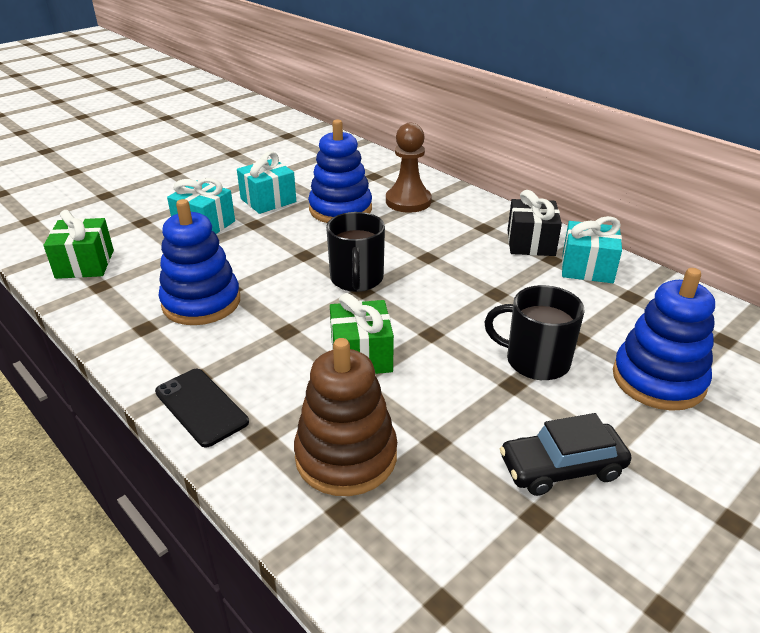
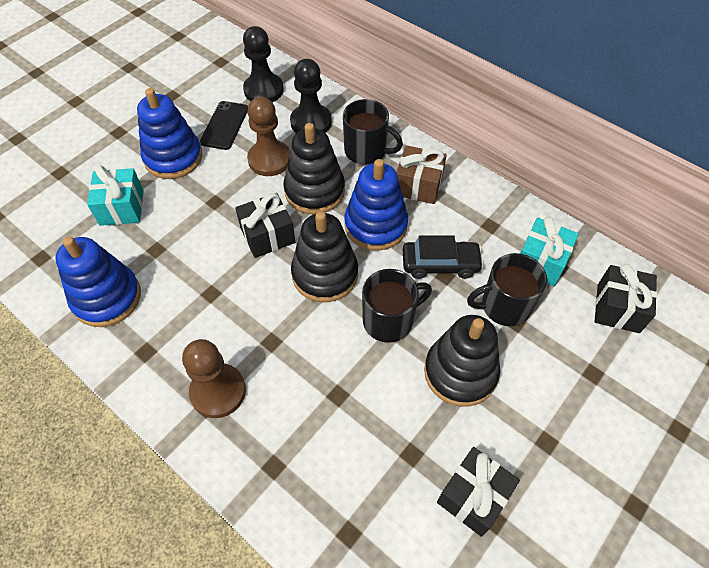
black gift: 1 -> 3
black mug: 2 -> 3
black pawn: 0 -> 2
black stacking toy: 0 -> 3
brown gift: 0 -> 1
brown pawn: 1 -> 2
brown stacking toy: 1 -> 0
green gift: 2 -> 0
turquoise gift: 3 -> 2

